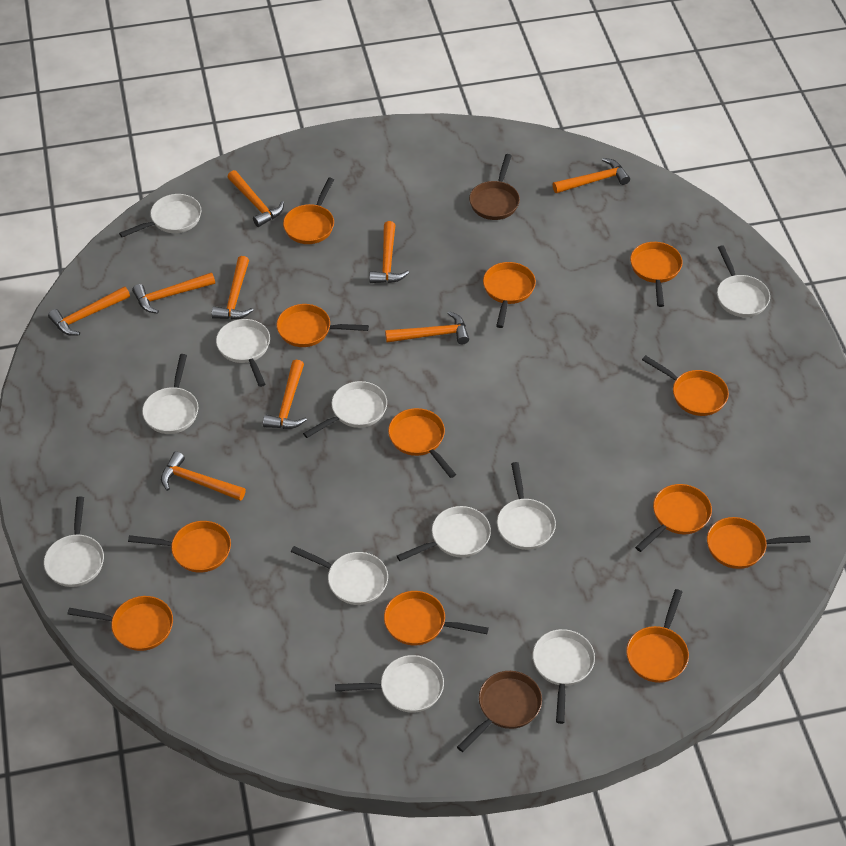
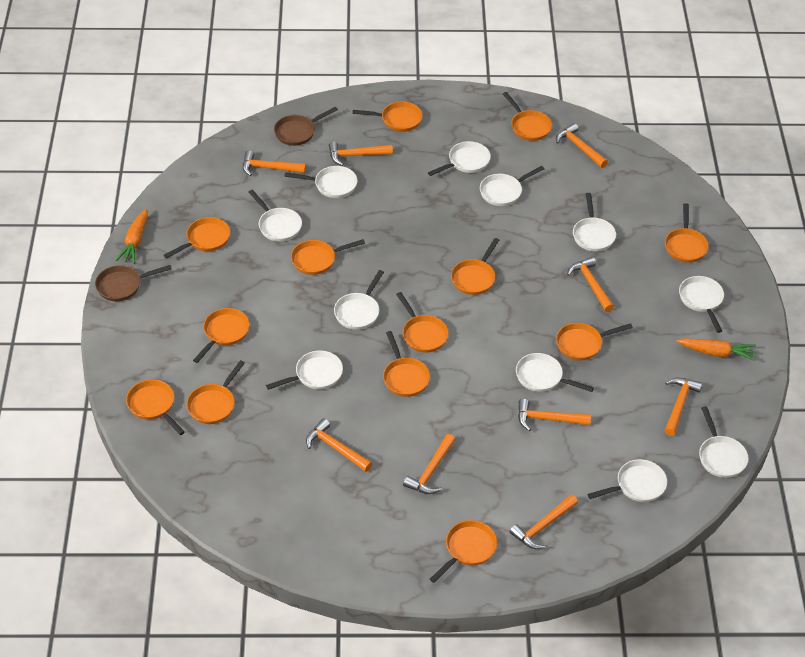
orange carrot: 0 -> 2
orange pan: 12 -> 13

